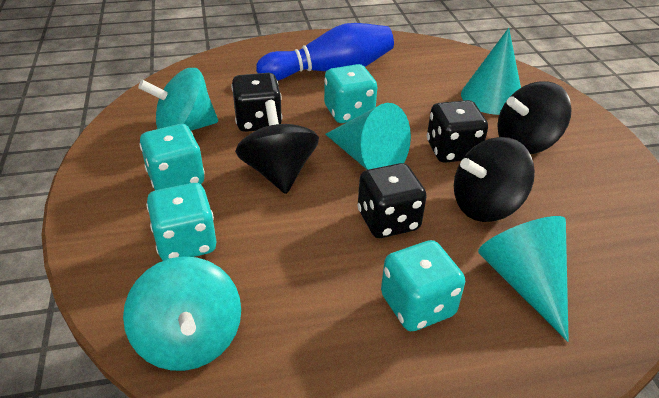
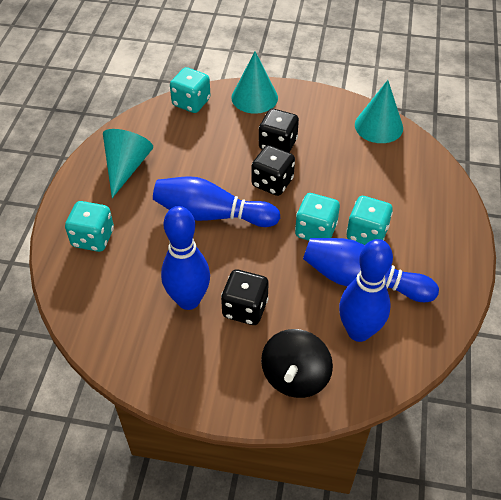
black spinning top: 3 -> 1
blue bowling pin: 1 -> 4
turquoise spinning top: 2 -> 0

